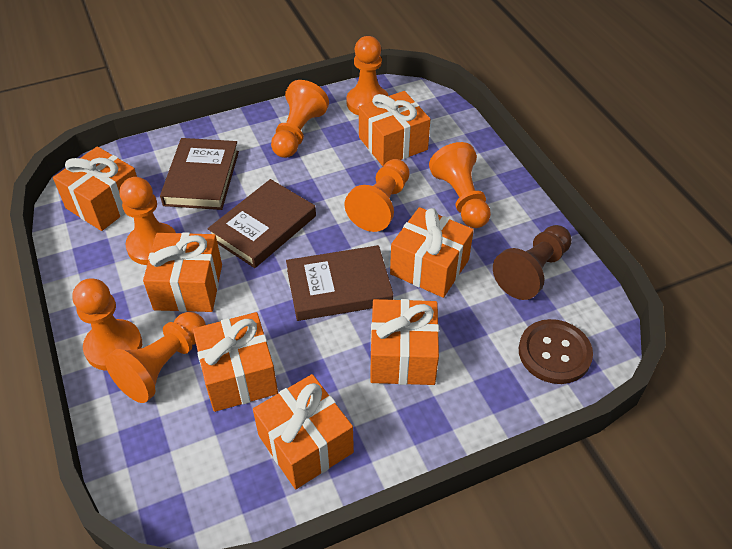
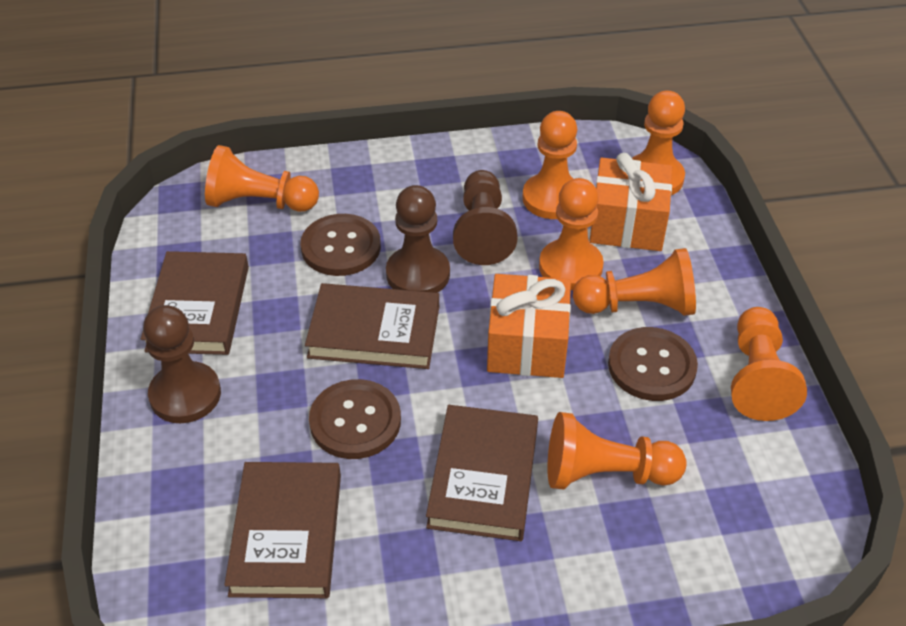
brown book: 3 -> 4
brown button: 1 -> 3
brown pawn: 1 -> 3
orange gift: 7 -> 2

